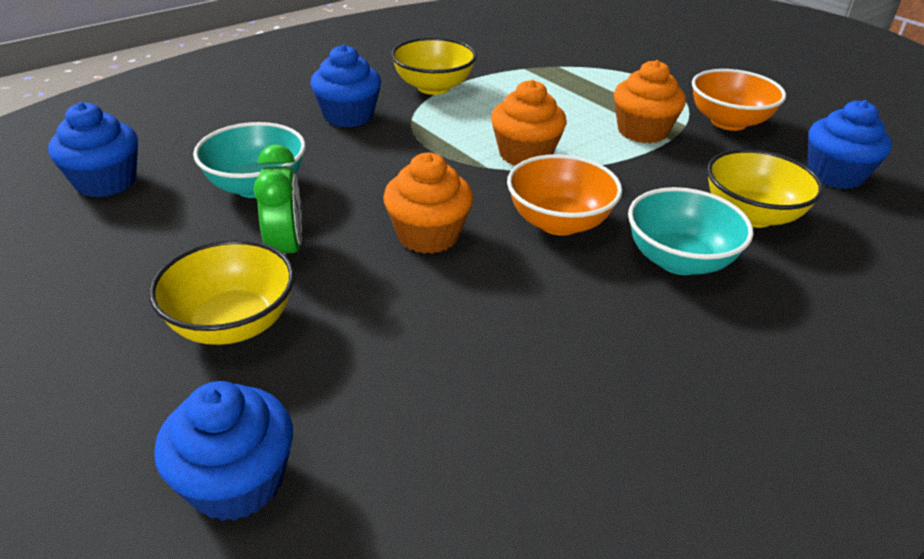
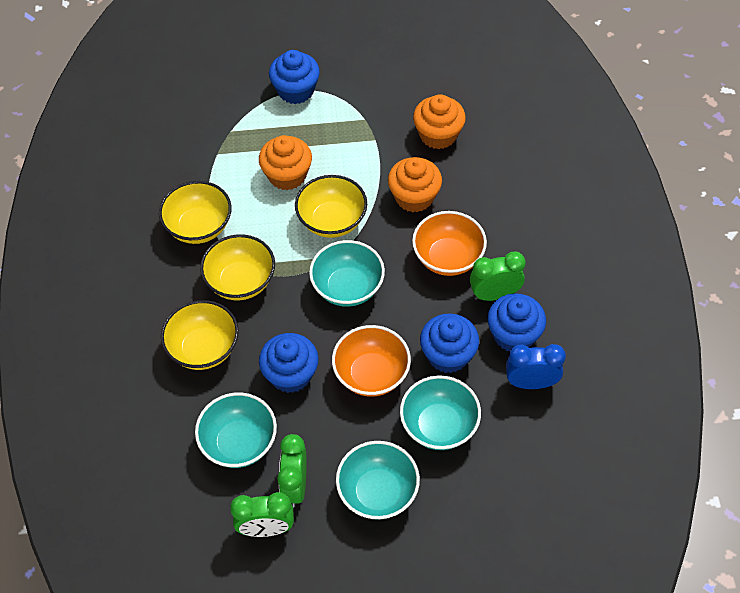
blue clock: 0 -> 1
green clock: 1 -> 3
turquoise bowl: 2 -> 4
yellow bowl: 3 -> 4

